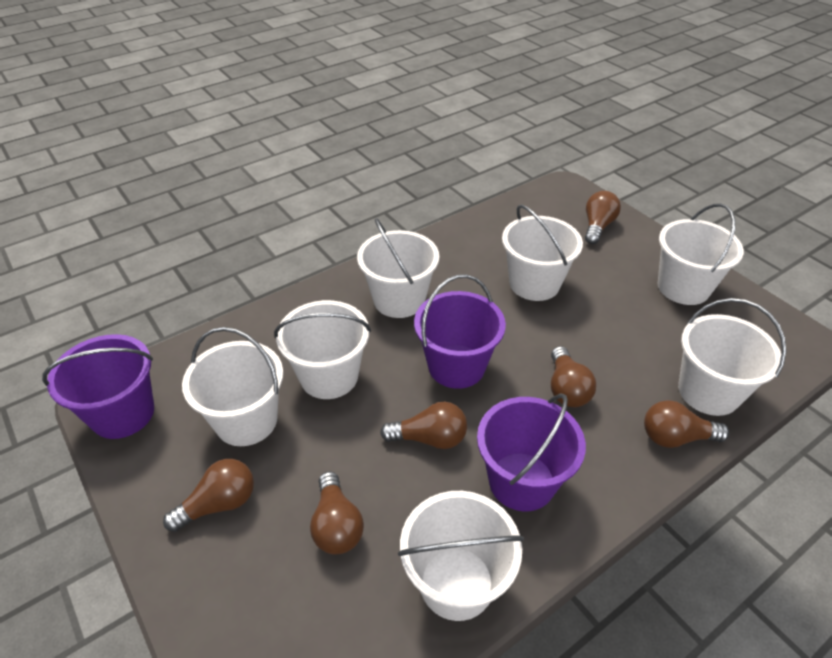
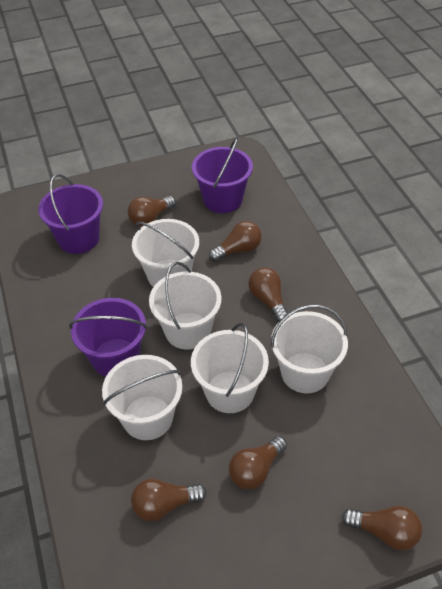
white bucket: 7 -> 5

